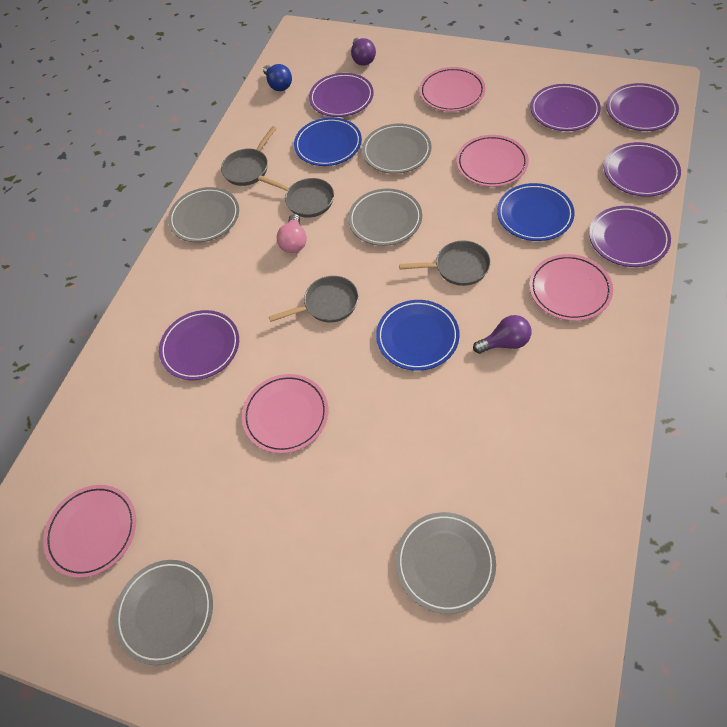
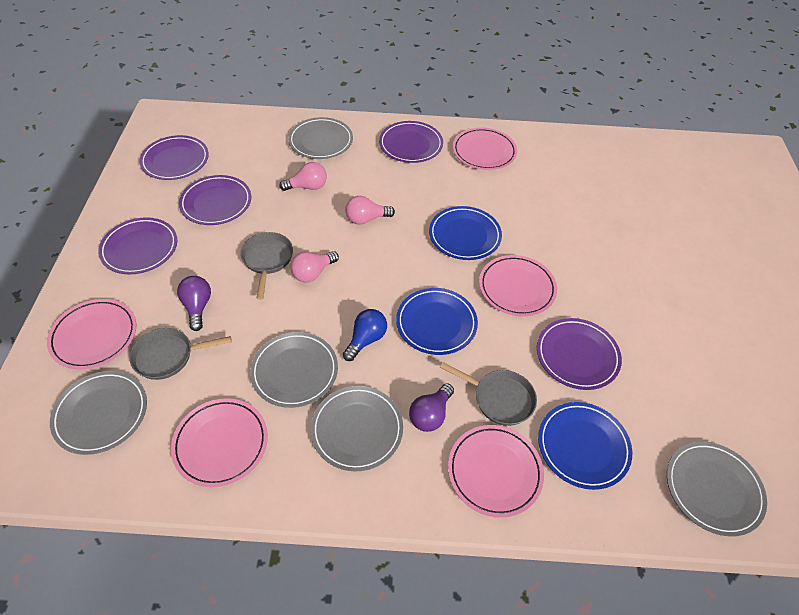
grey pan: 4 -> 3
pink light bulb: 1 -> 3
purple plate: 6 -> 5

